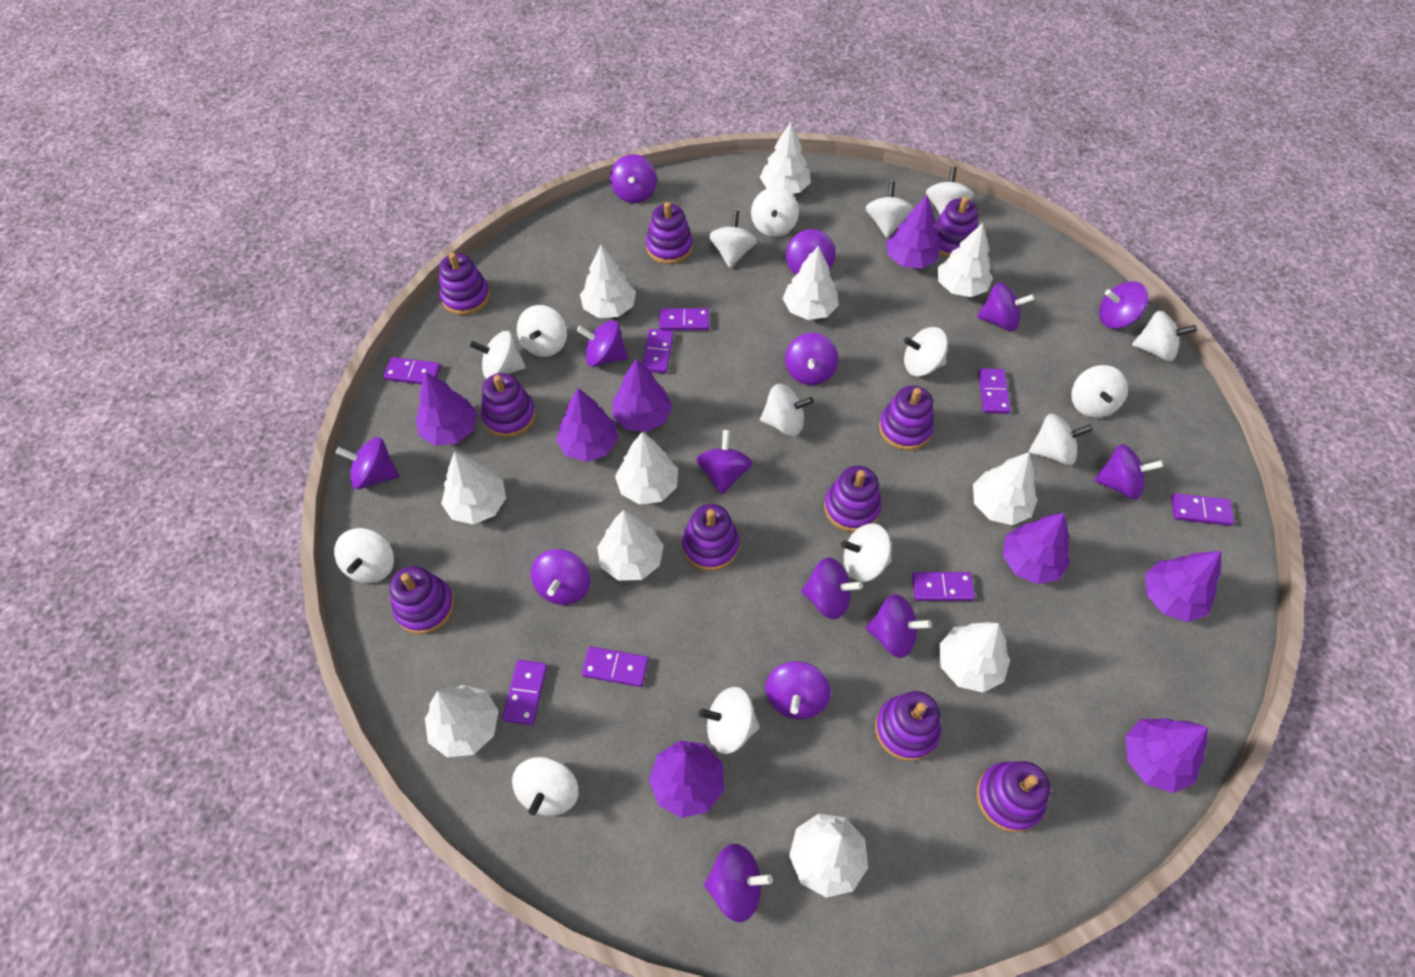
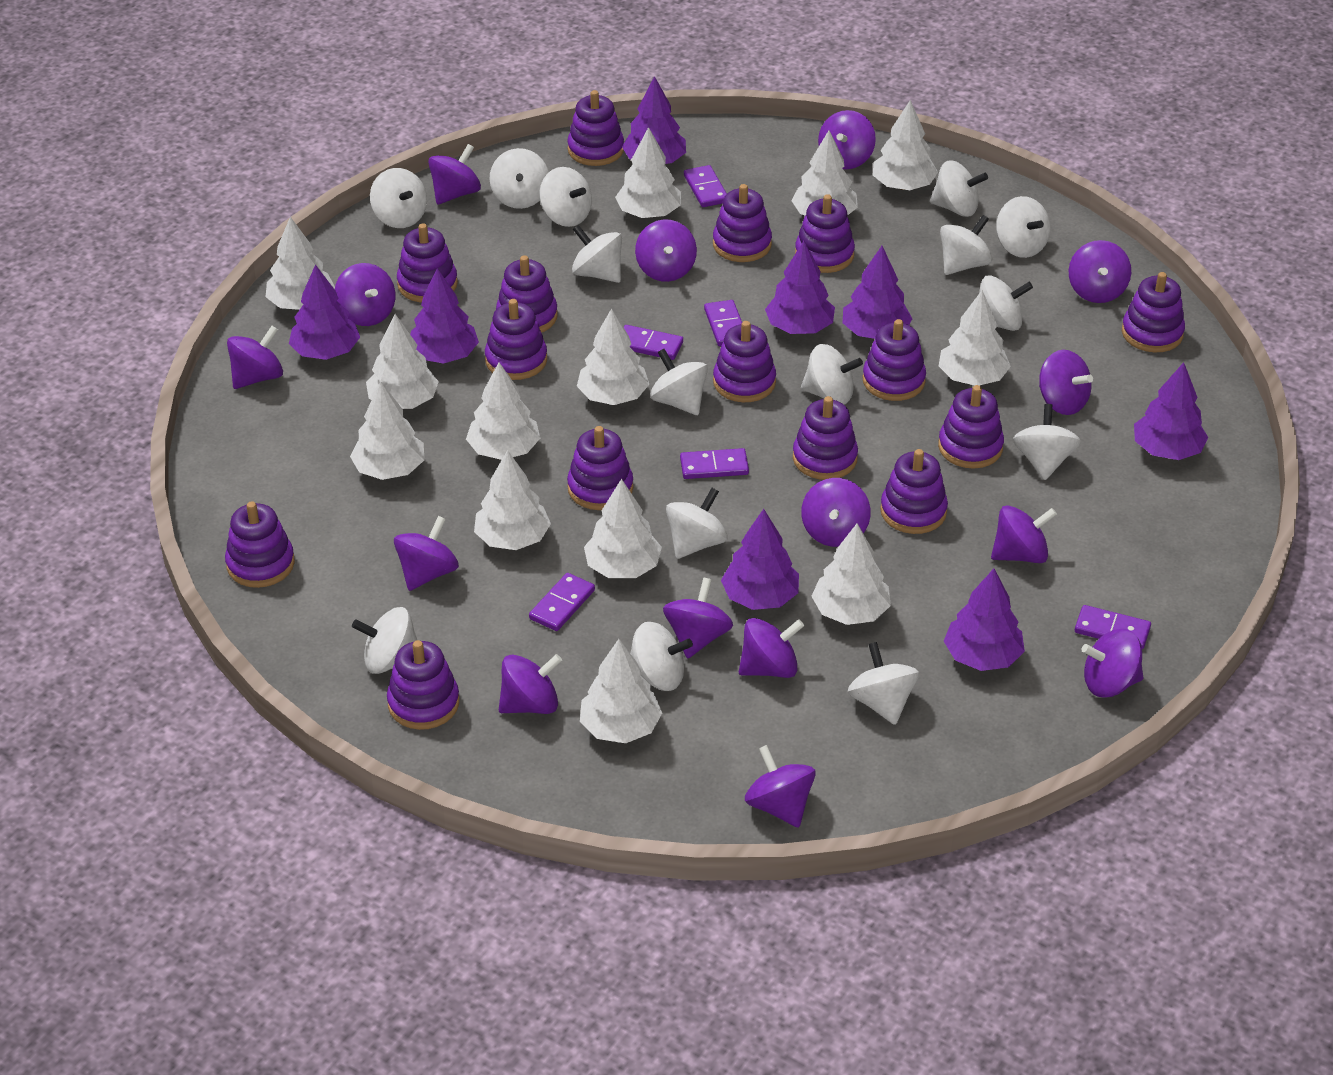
purple domino: 8 -> 6
purple spinning top: 14 -> 15
purple stacking toy: 10 -> 15
white tree: 11 -> 13

